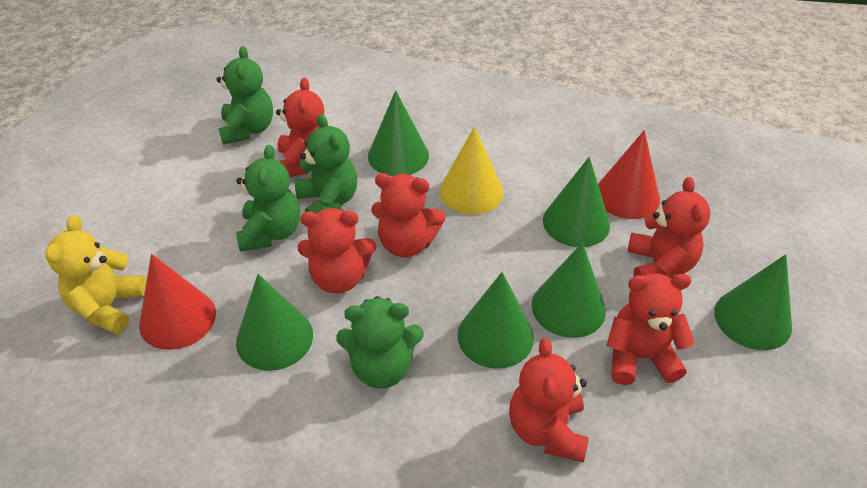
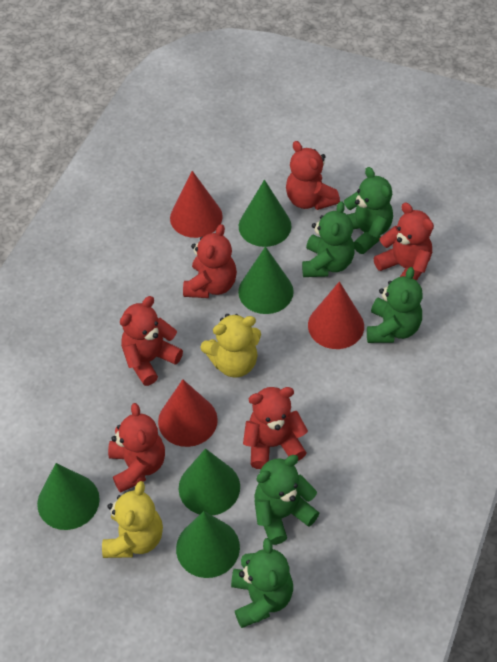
green cone: 6 -> 5
green teddy bear: 4 -> 5
red cone: 2 -> 3
yellow cone: 1 -> 0
yellow teddy bear: 1 -> 2

